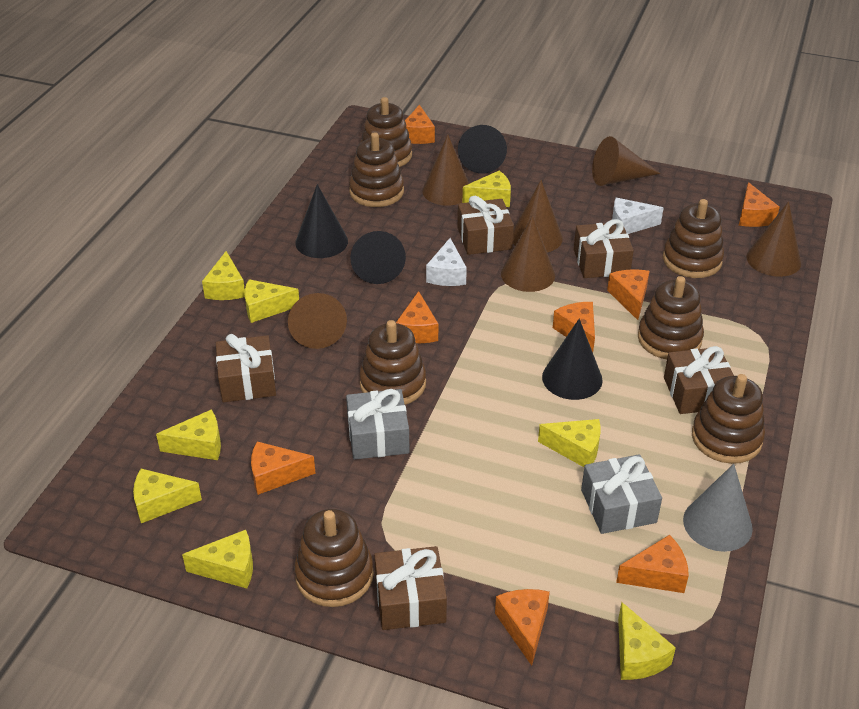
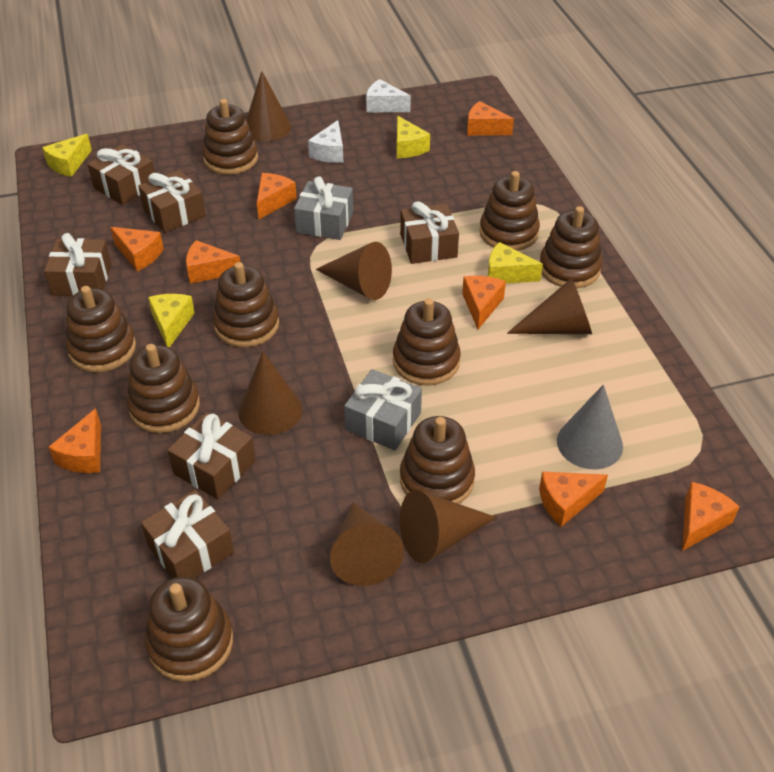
black cone: 4 -> 0
brown gift: 5 -> 6
brown stacking toy: 7 -> 9
yellow cheese: 8 -> 4

